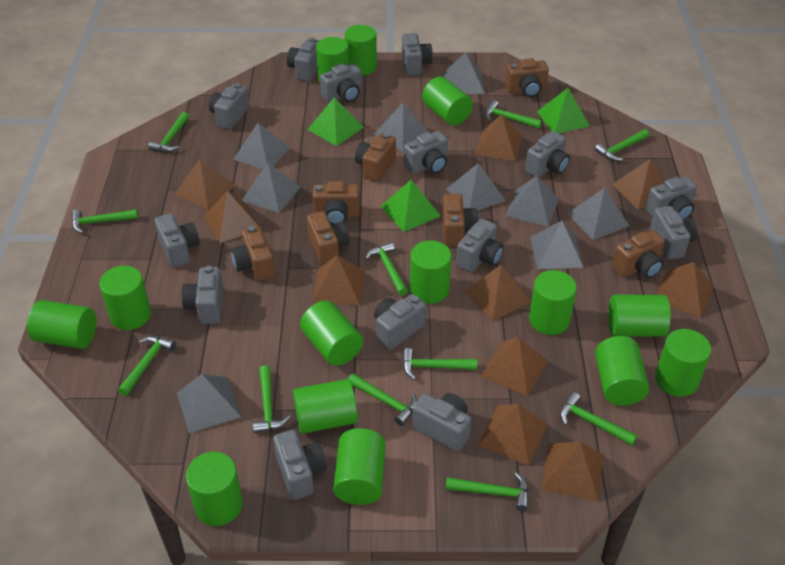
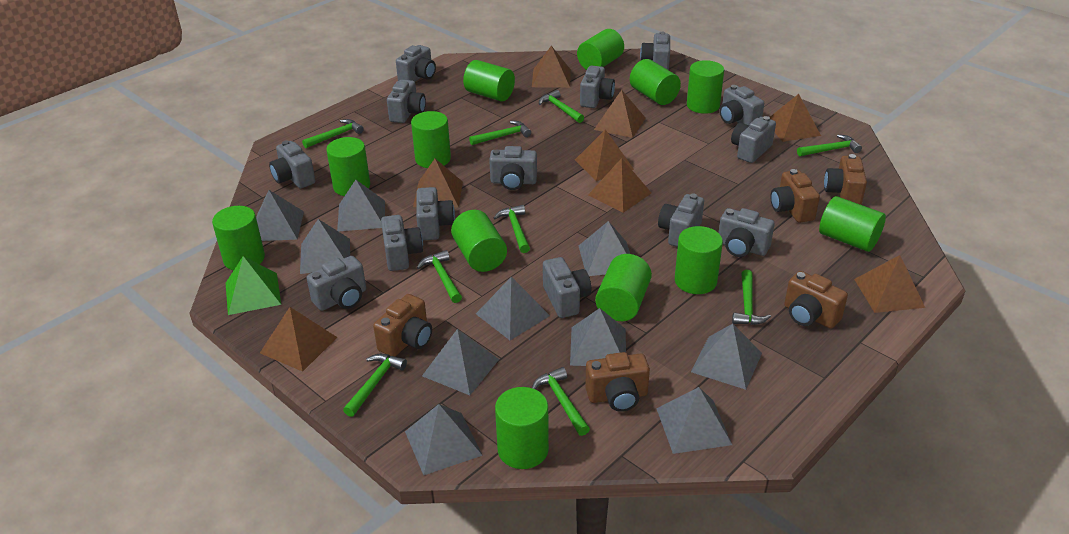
brown camera: 7 -> 5
brown pyramid: 10 -> 8
green cylinder: 14 -> 12
green hammer: 11 -> 9
green pyramid: 3 -> 1
grey pyramid: 9 -> 10

